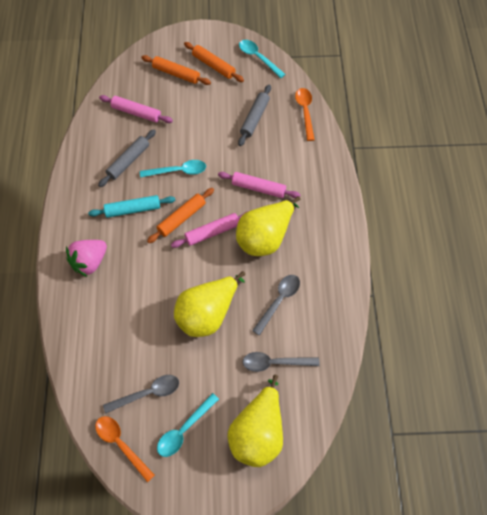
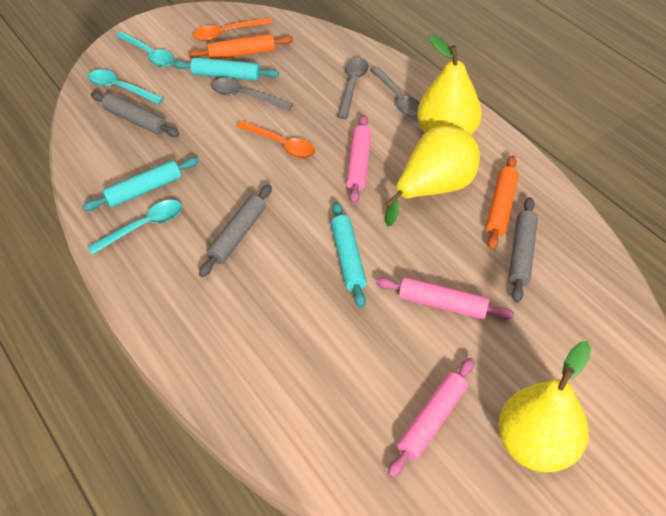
grey rolling pin: 2 -> 3
orange rolling pin: 3 -> 2
pink strawberry: 1 -> 0
turquoise rolling pin: 1 -> 3

